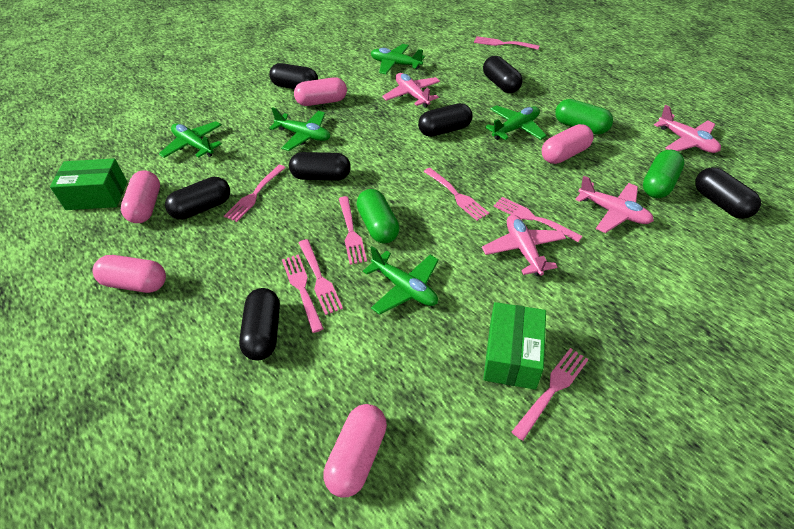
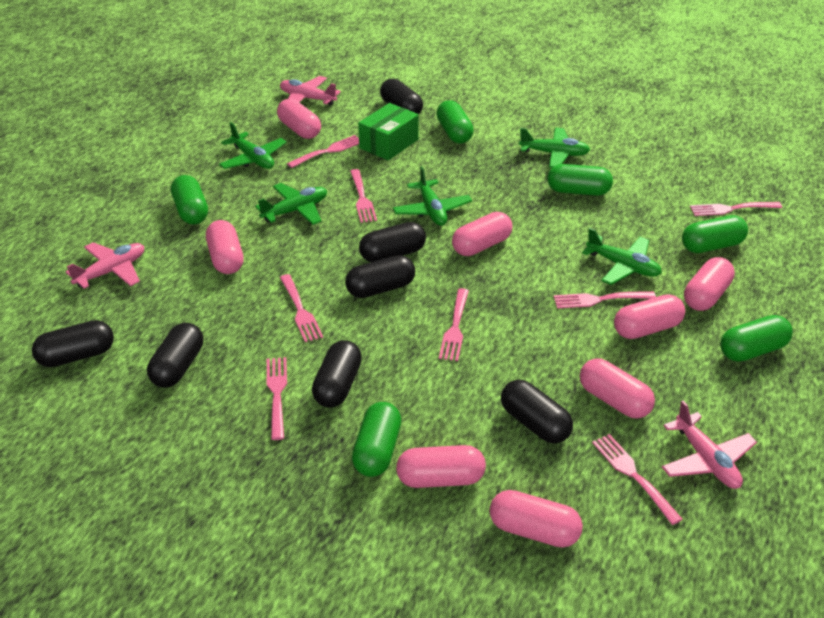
green box: 2 -> 1
green capsule: 3 -> 6
pink capsule: 5 -> 8
pink plane: 4 -> 3

